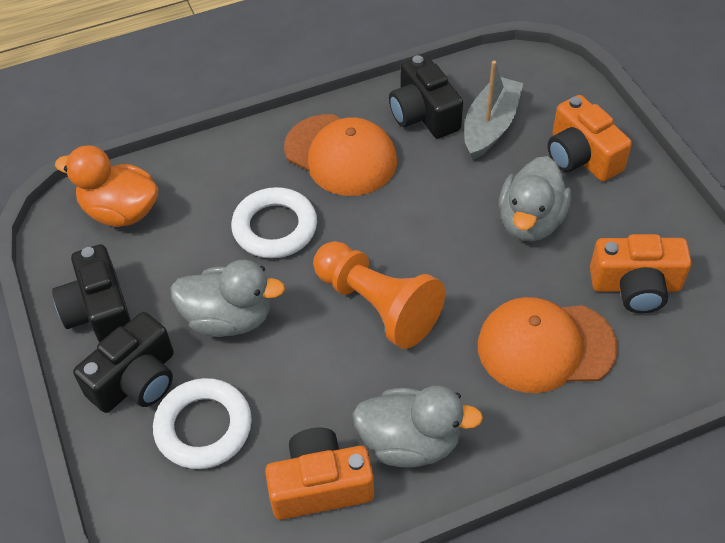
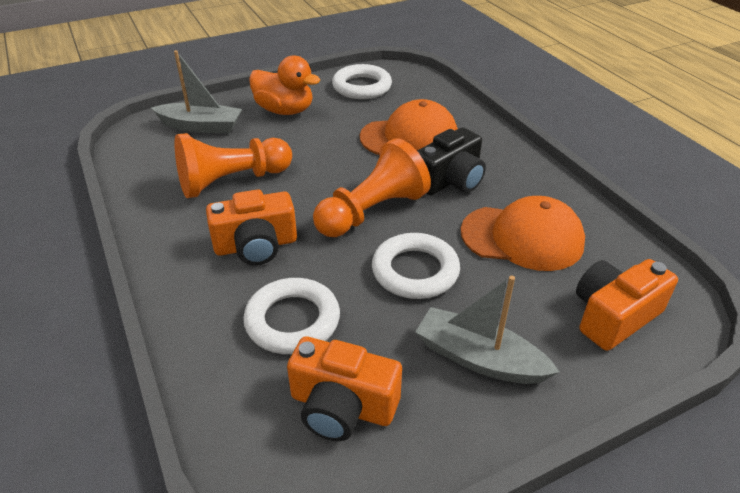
black camera: 3 -> 1
grey boat: 1 -> 2
grey duck: 3 -> 0
orange pawn: 1 -> 2
white ring: 2 -> 3

